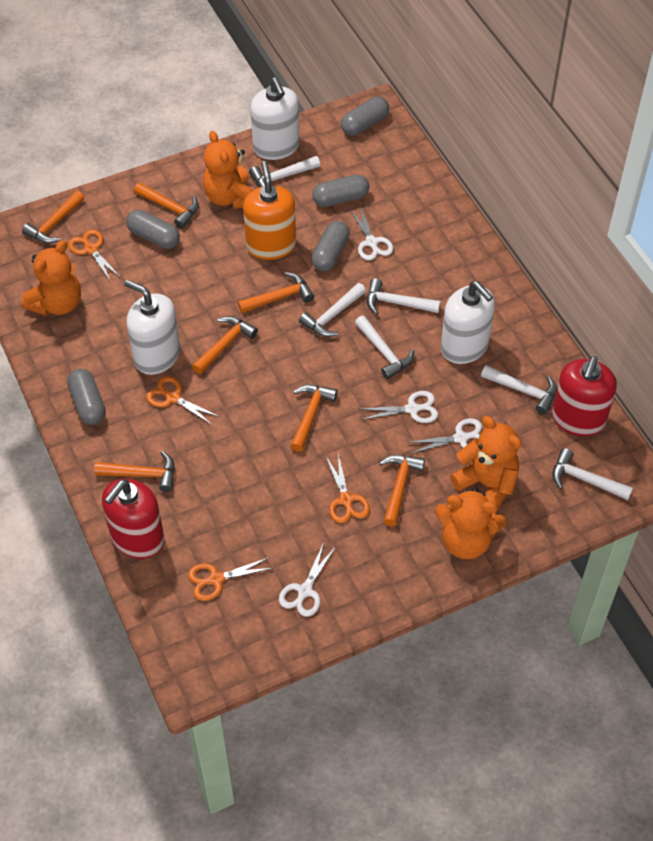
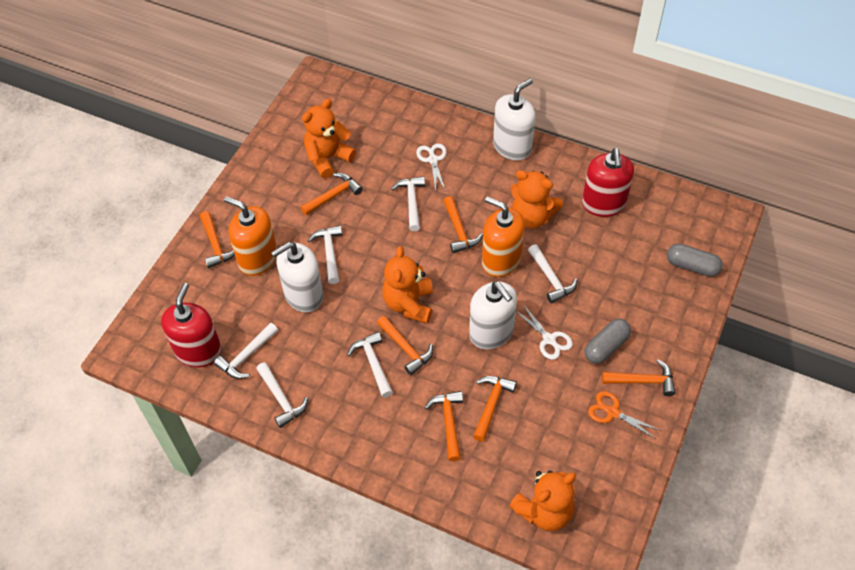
grey capsule: 5 -> 2
orange scissors: 4 -> 1
orange soap dispenser: 1 -> 2
white scissors: 4 -> 2

